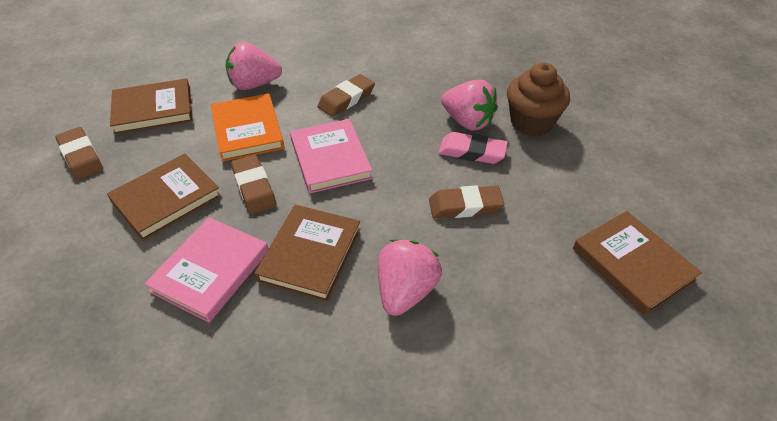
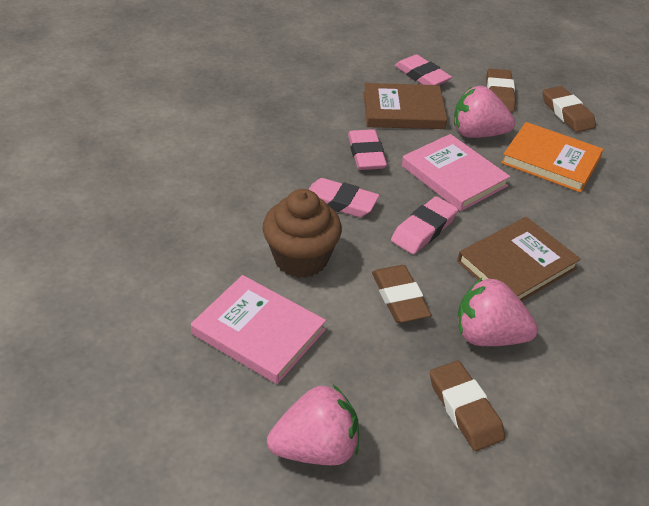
brown book: 4 -> 2
pink eraser: 1 -> 4

